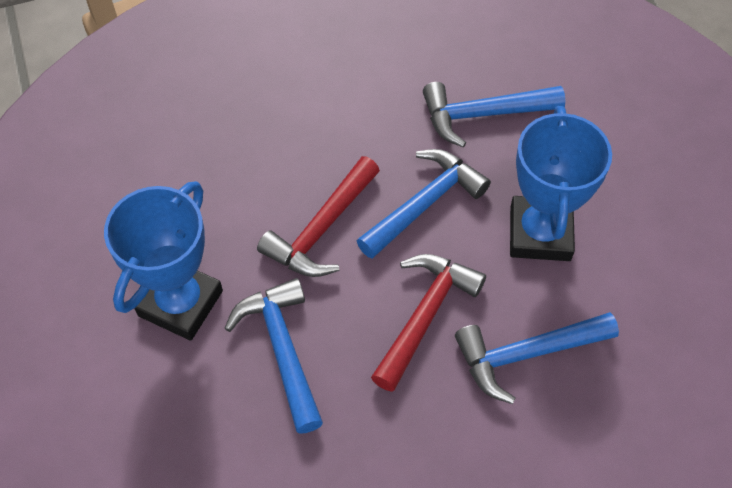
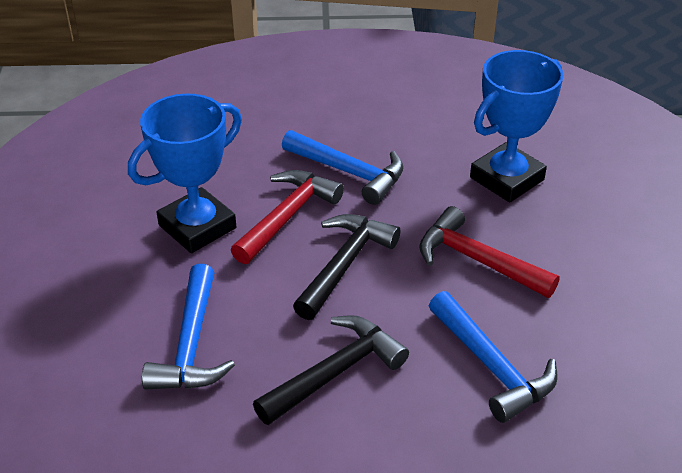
black hammer: 0 -> 2
blue hammer: 4 -> 3

